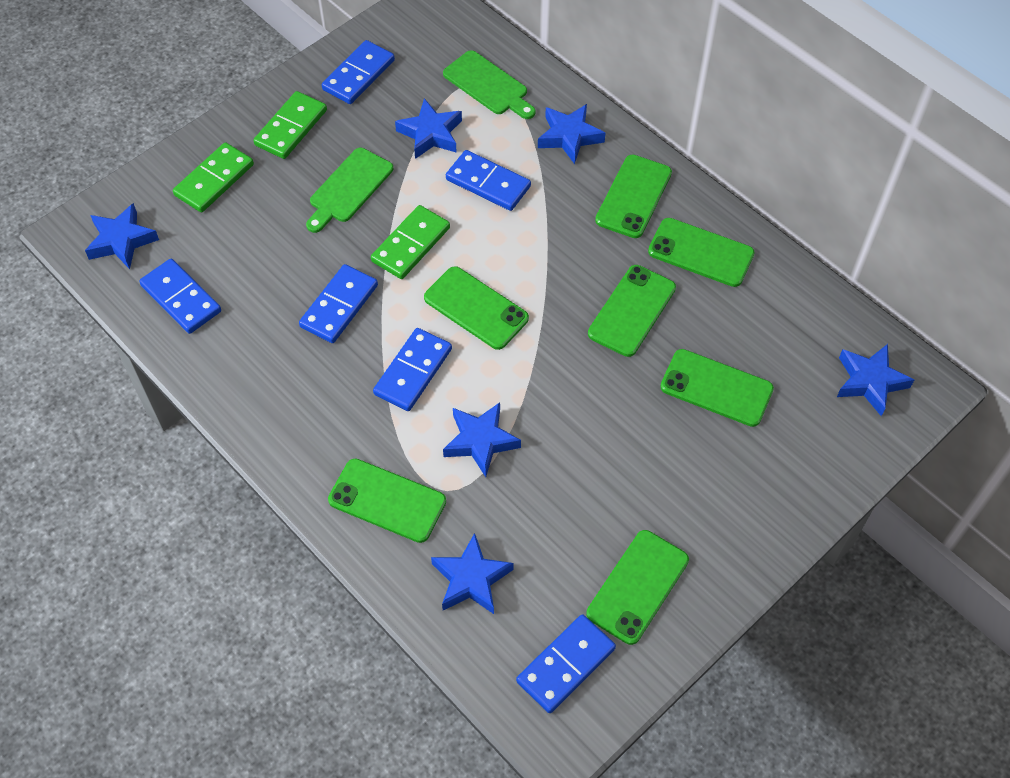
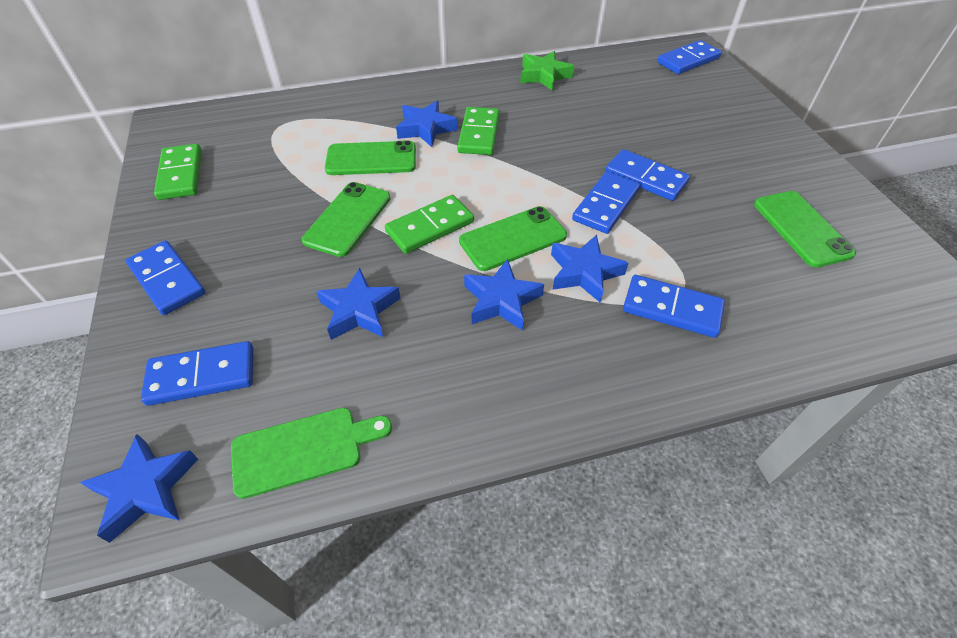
blue star: 6 -> 5
green cutting board: 2 -> 1
green phone: 7 -> 4
green star: 0 -> 1

